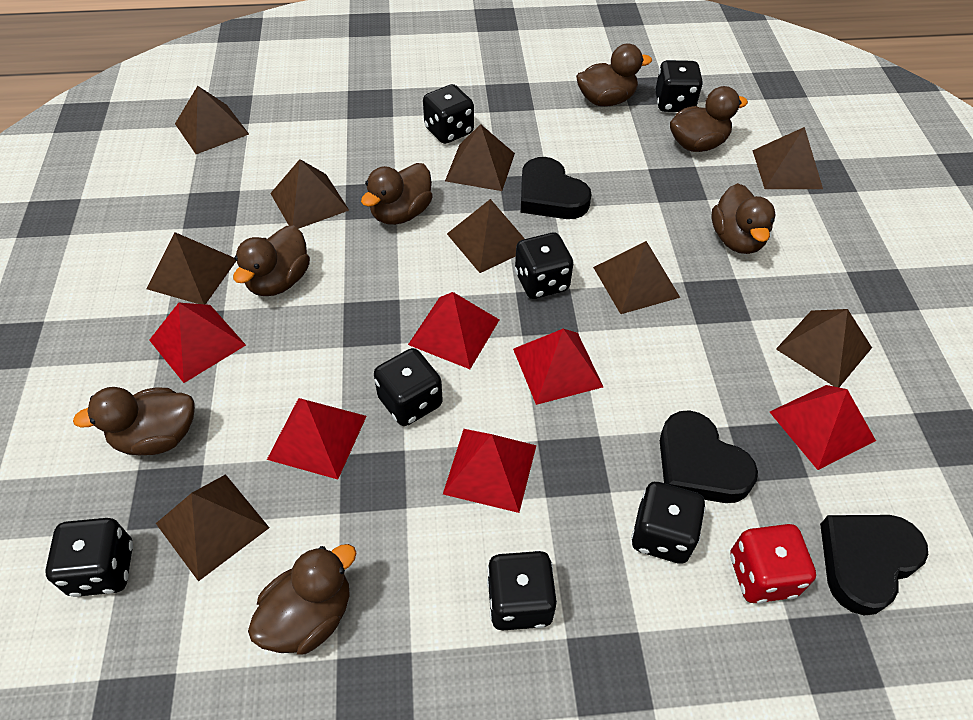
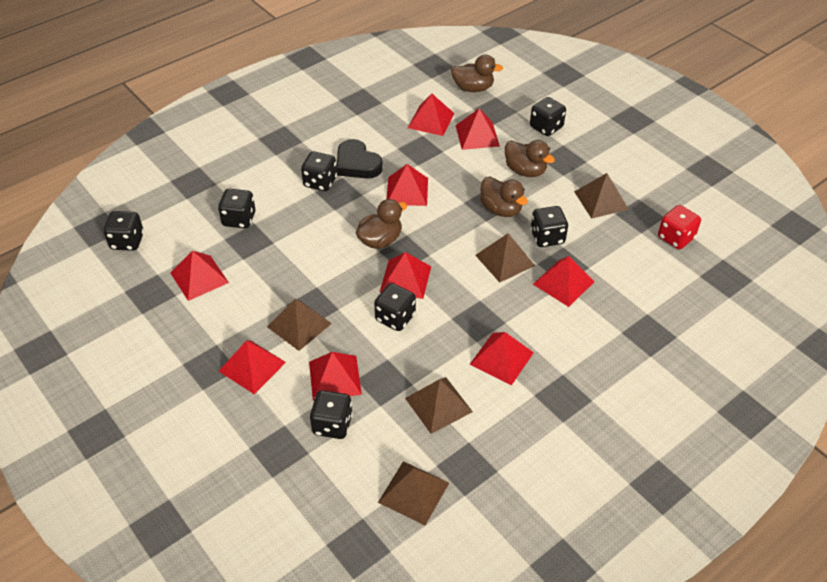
black heart: 3 -> 1
brown duck: 7 -> 4
brown pyramid: 9 -> 5
red pyramid: 6 -> 9

